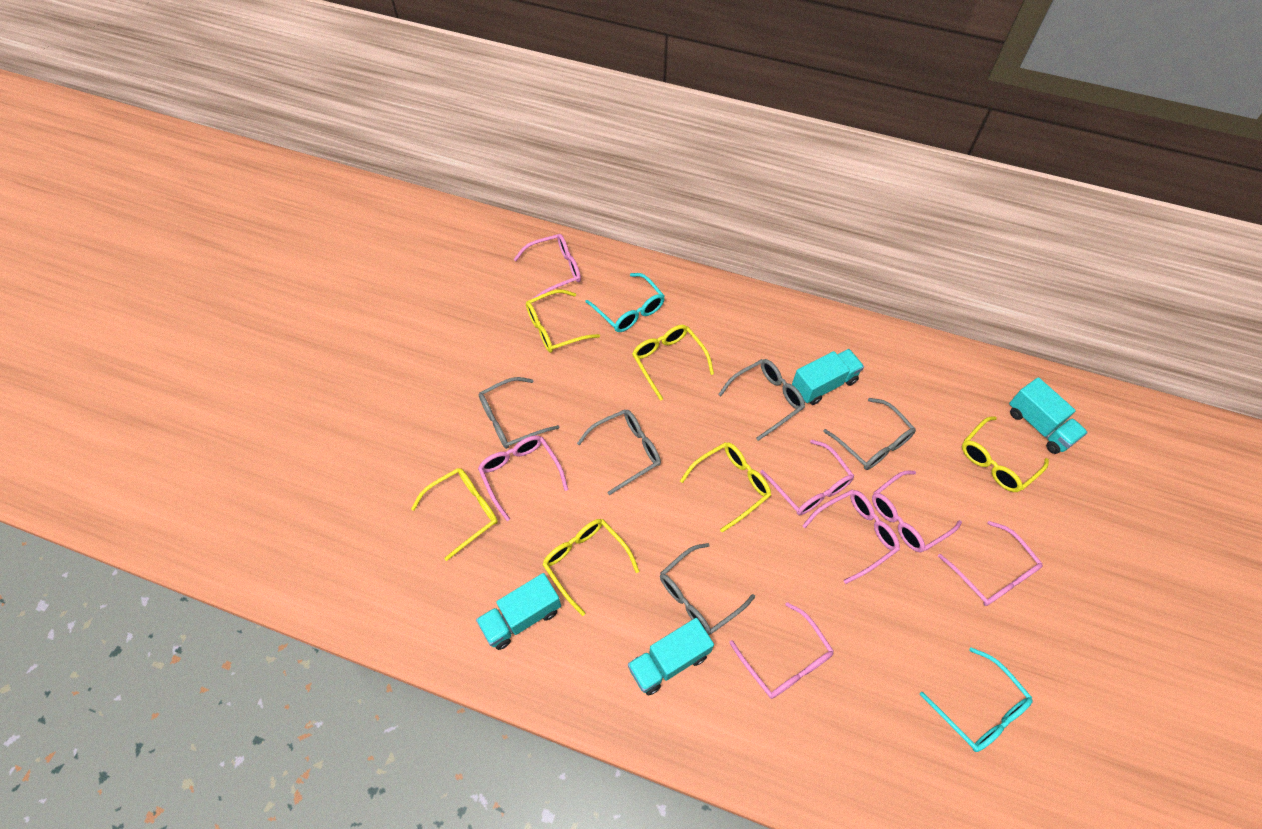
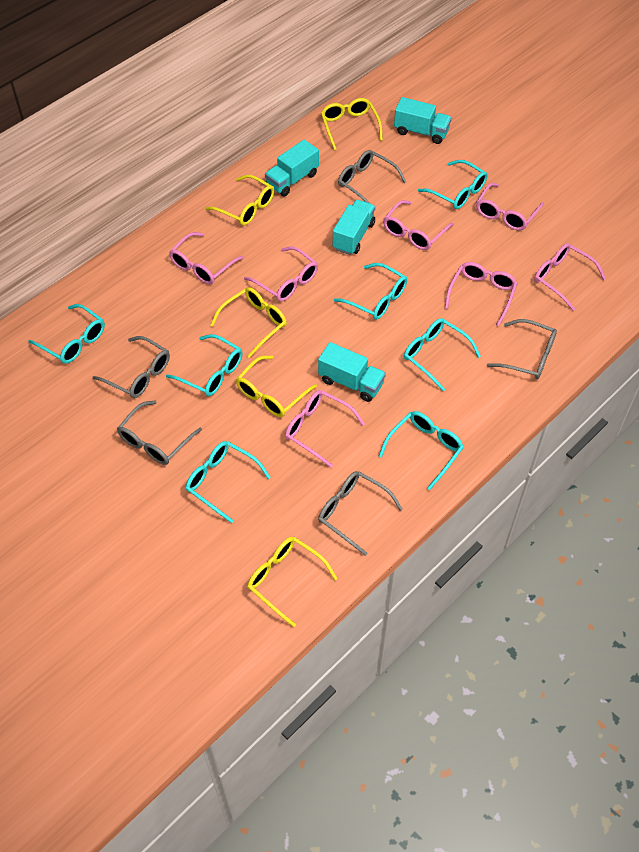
turquoise glasses: 2 -> 7
yellow glasses: 6 -> 5

